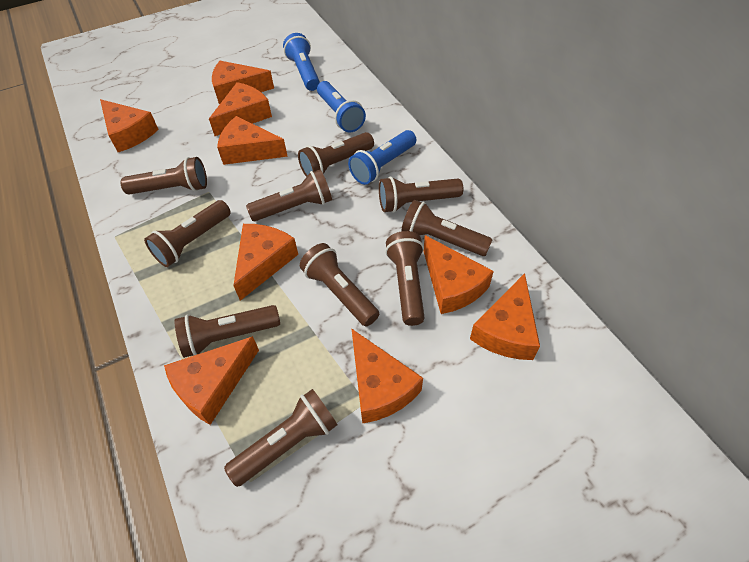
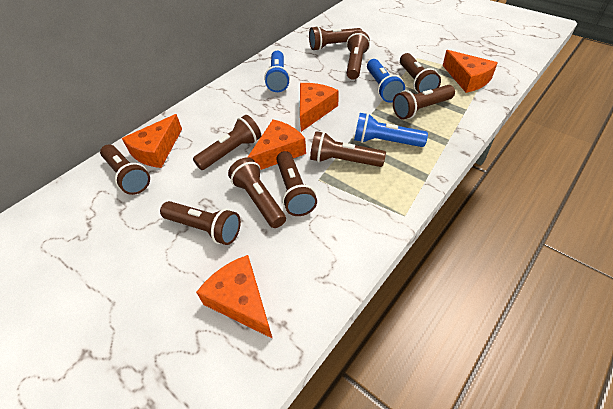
orange cheese: 9 -> 5

